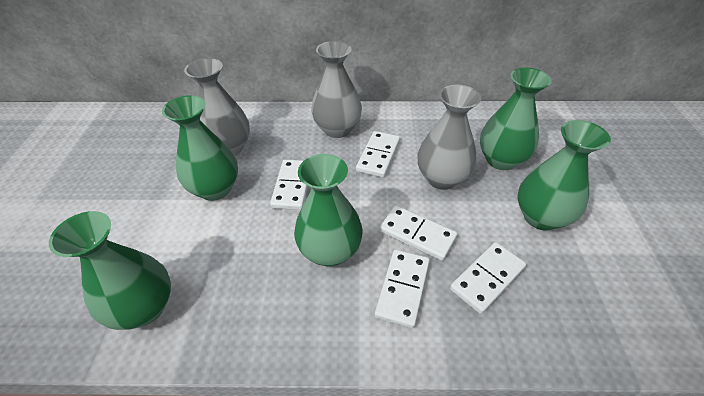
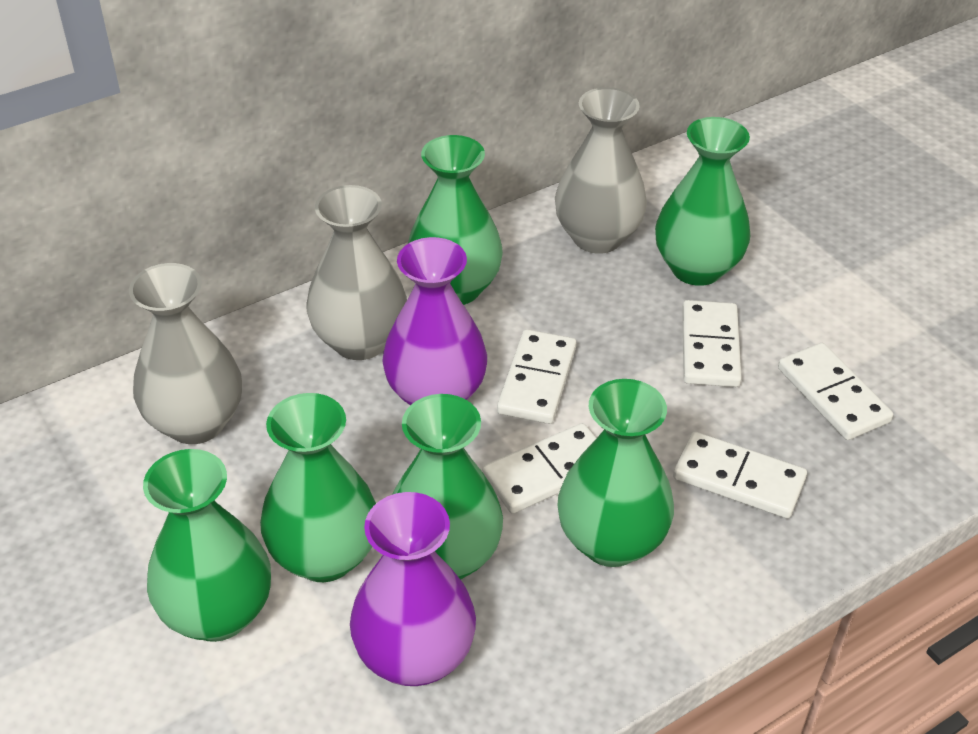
green vase: 5 -> 6
purple vase: 0 -> 2

